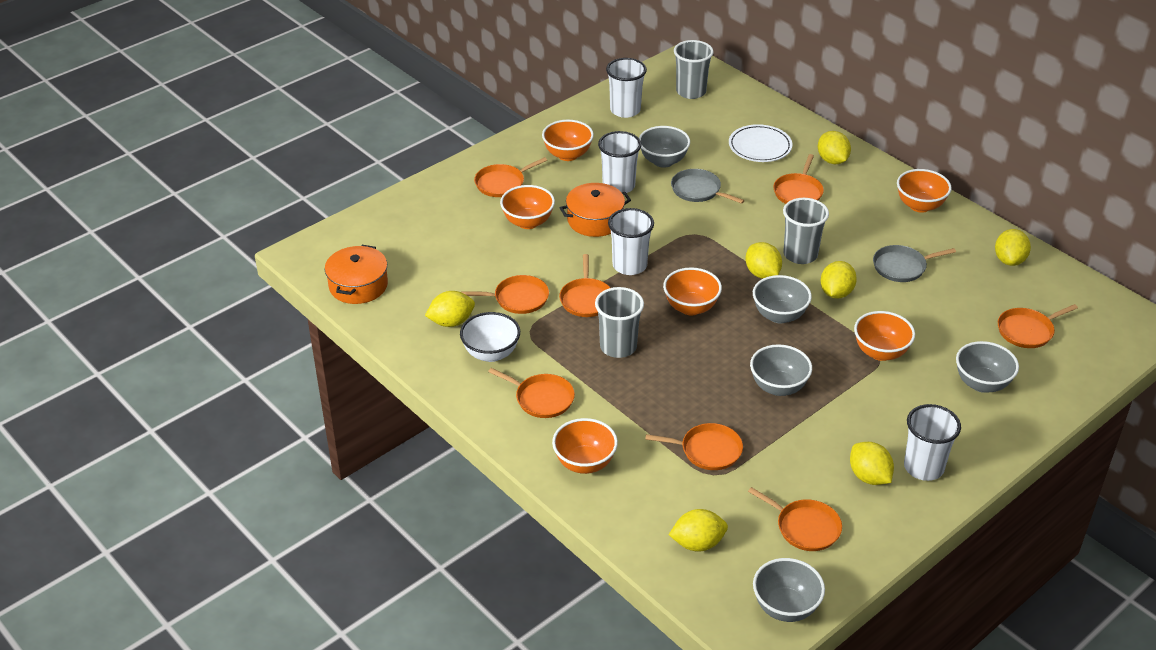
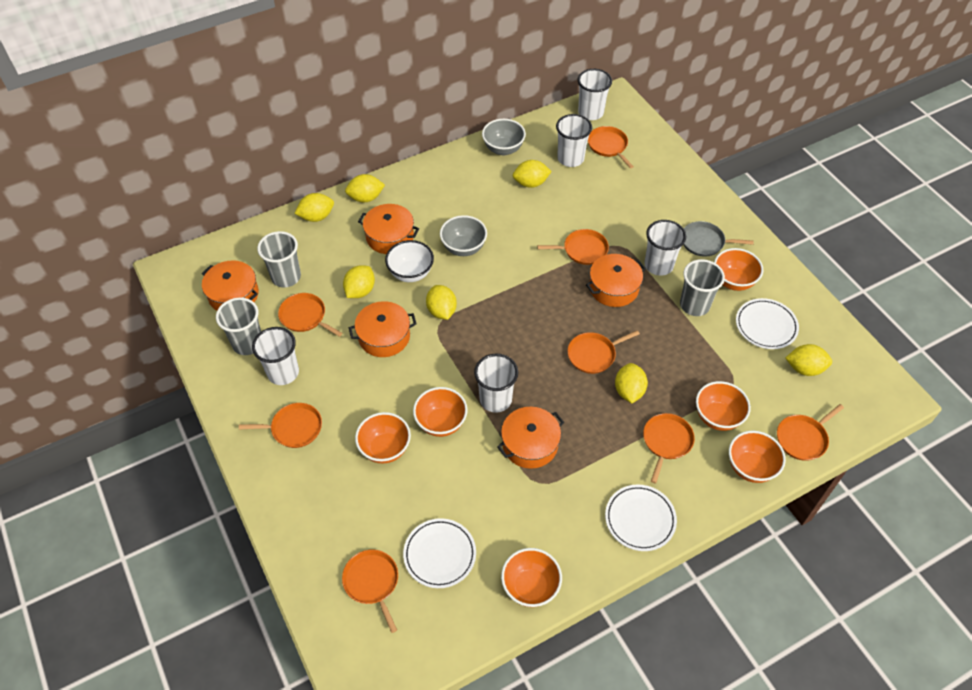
grey bowl: 5 -> 2
grey pan: 2 -> 1
orange pot: 2 -> 5
white cup: 4 -> 5
white plate: 1 -> 3

